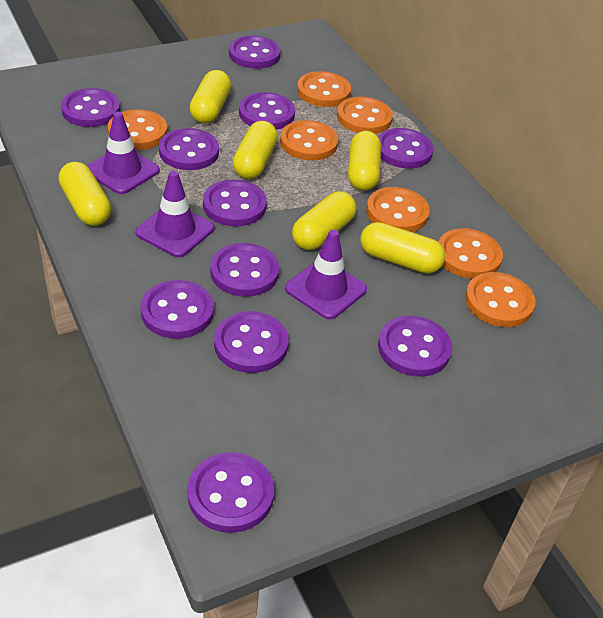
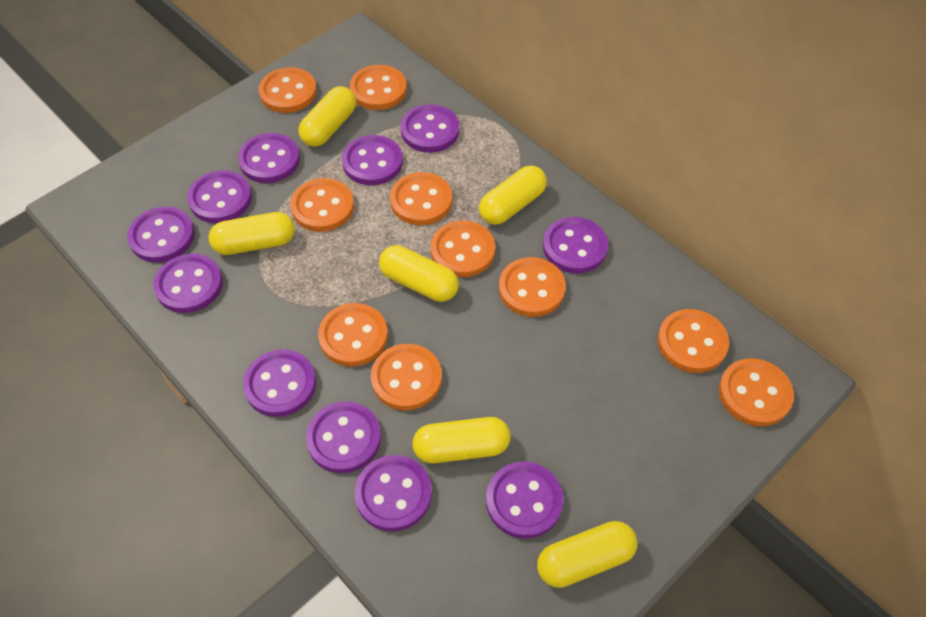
orange button: 7 -> 10
purple traffic cone: 3 -> 0

